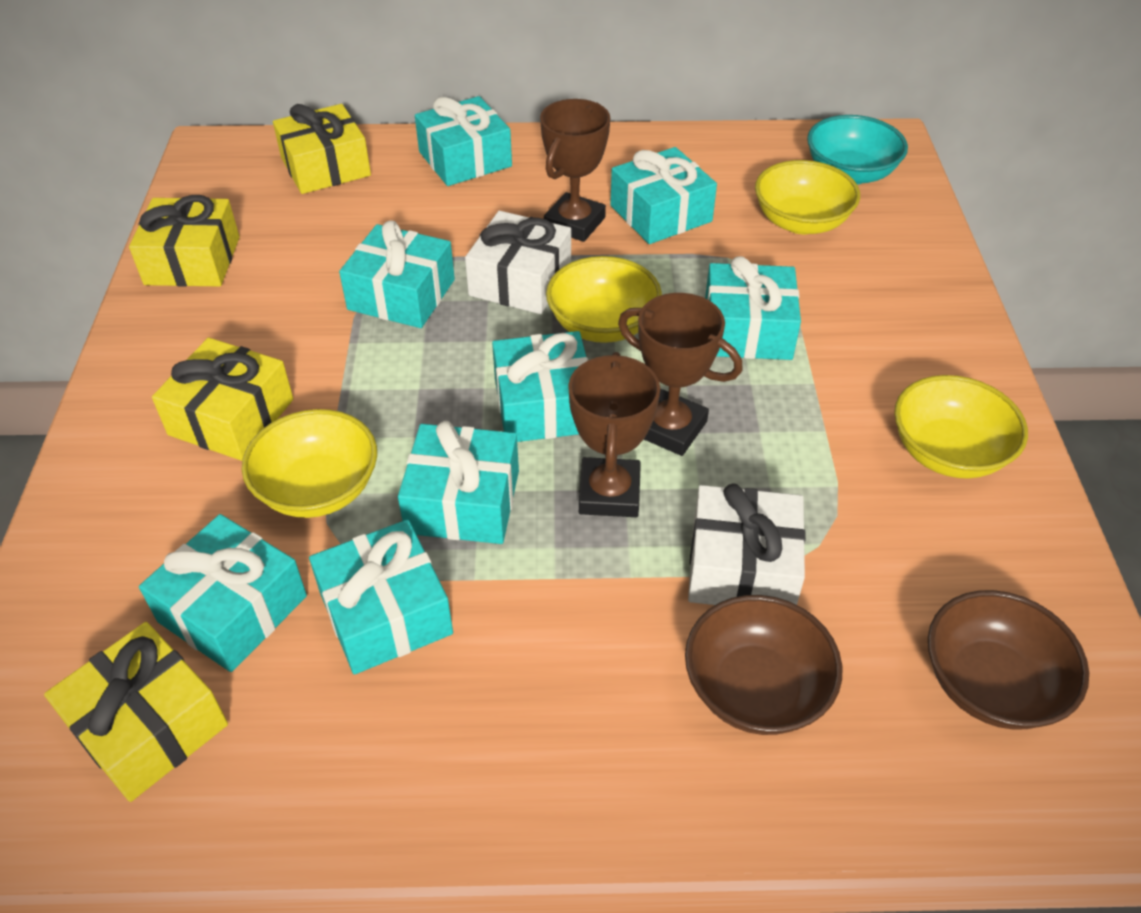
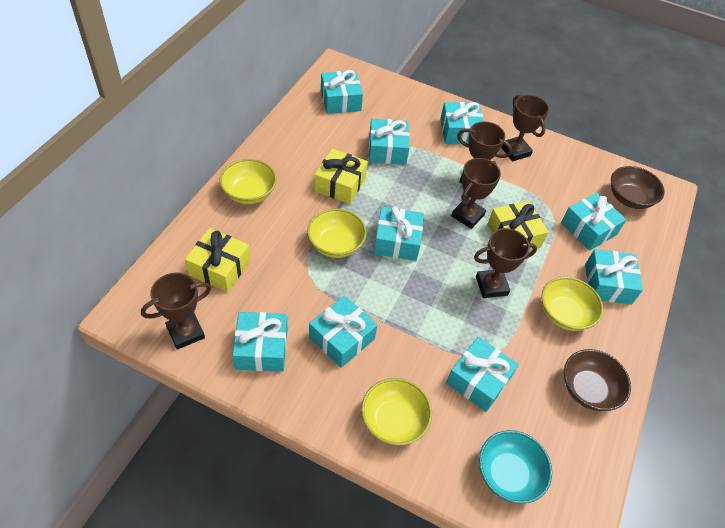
brown trophy: 3 -> 5
turquoise gift: 8 -> 9
white gift: 2 -> 0
yellow gift: 4 -> 3

